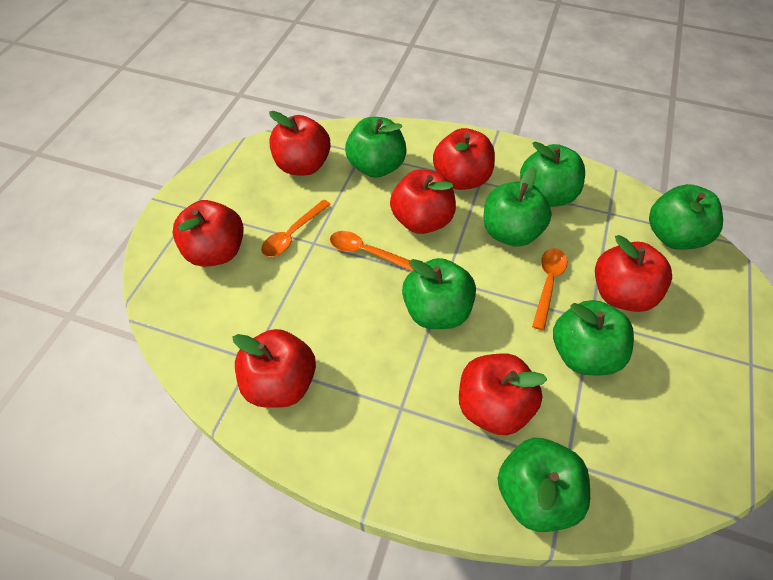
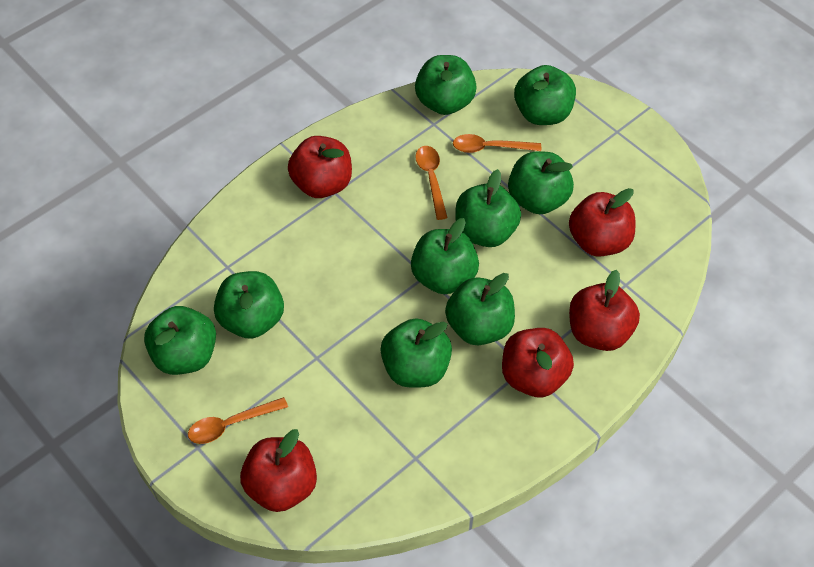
green apple: 7 -> 9
red apple: 7 -> 5

